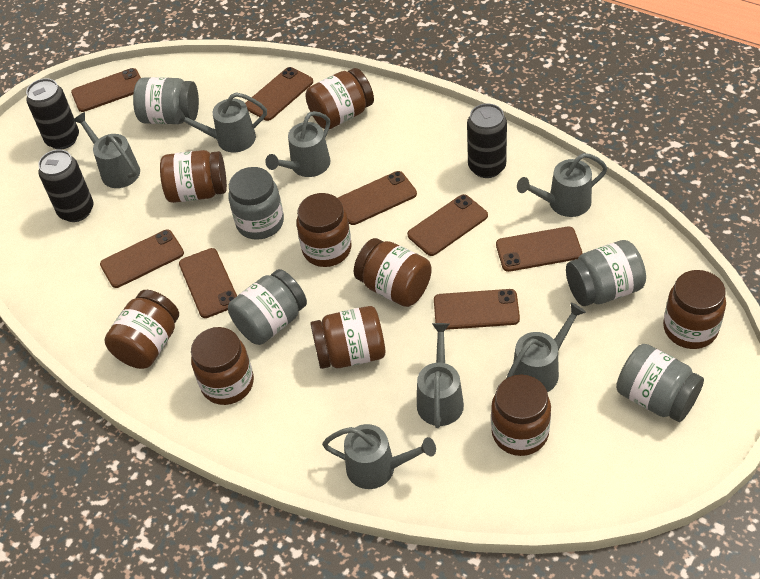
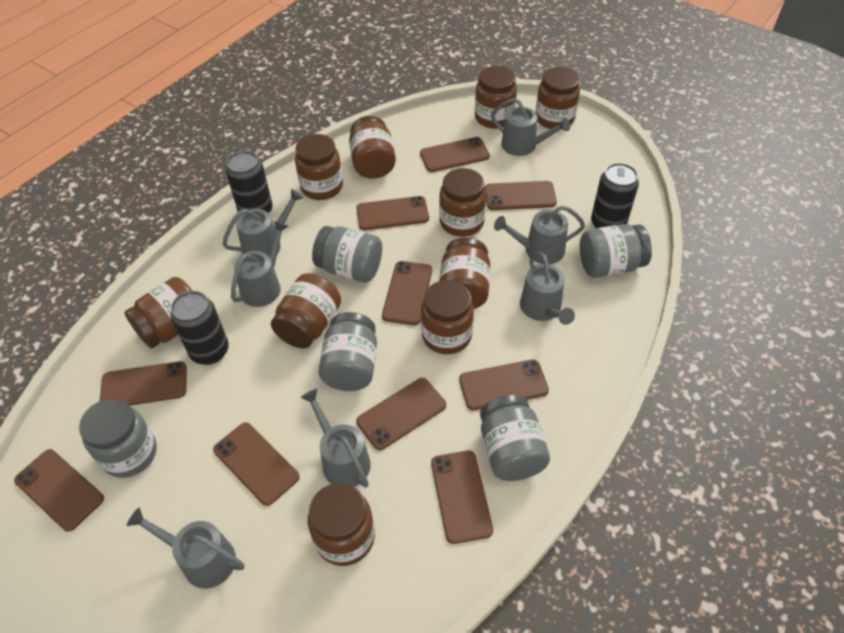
brown jar: 9 -> 10
brown phone: 8 -> 10

